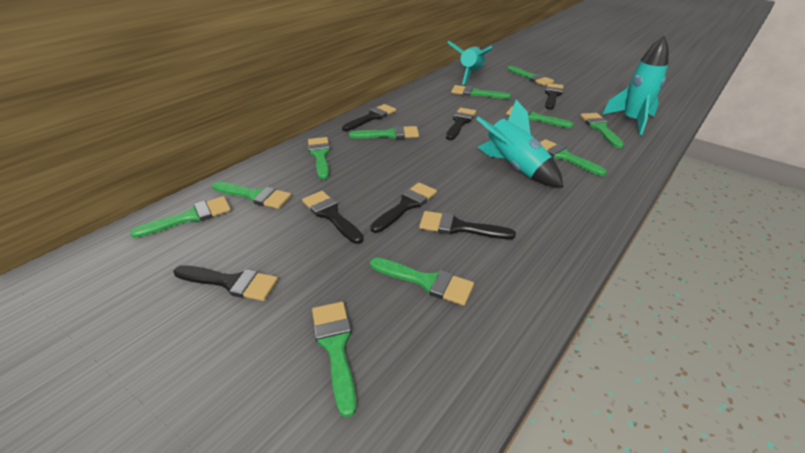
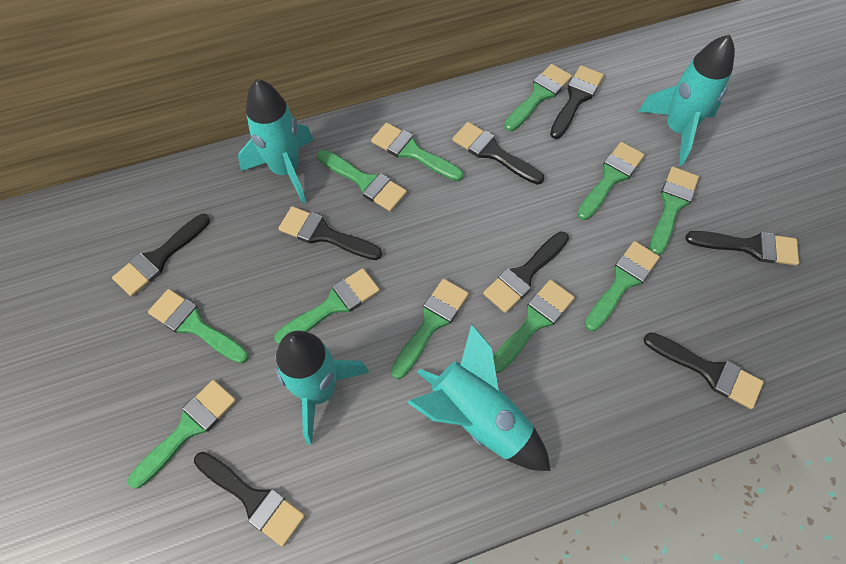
black brush: 7 -> 8
turquoise rocket: 3 -> 4

